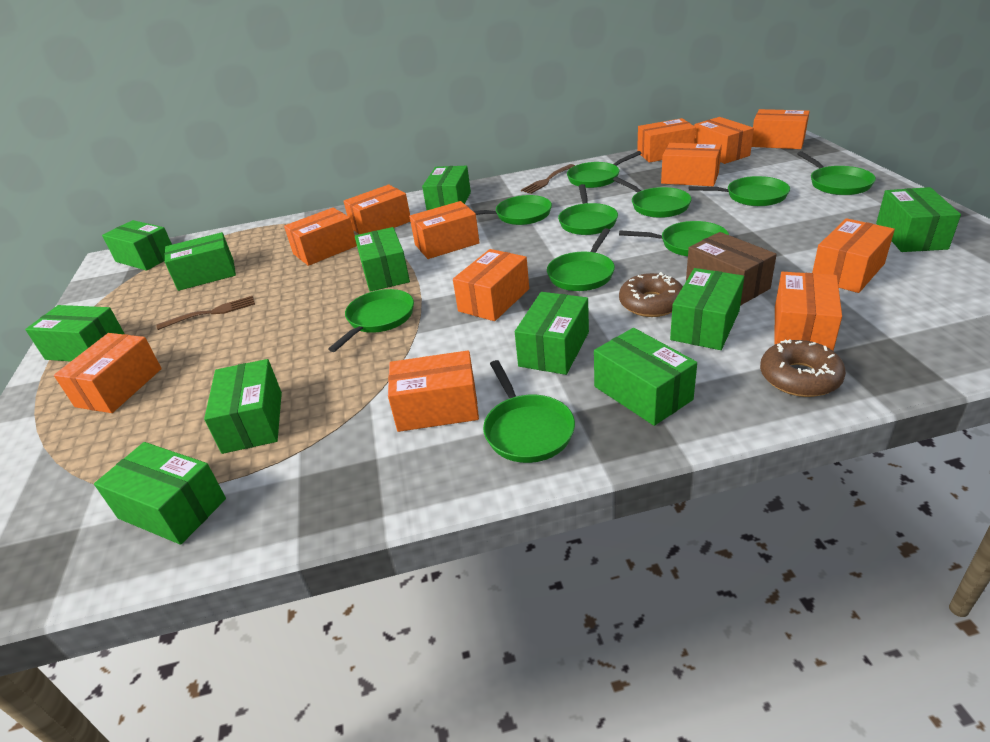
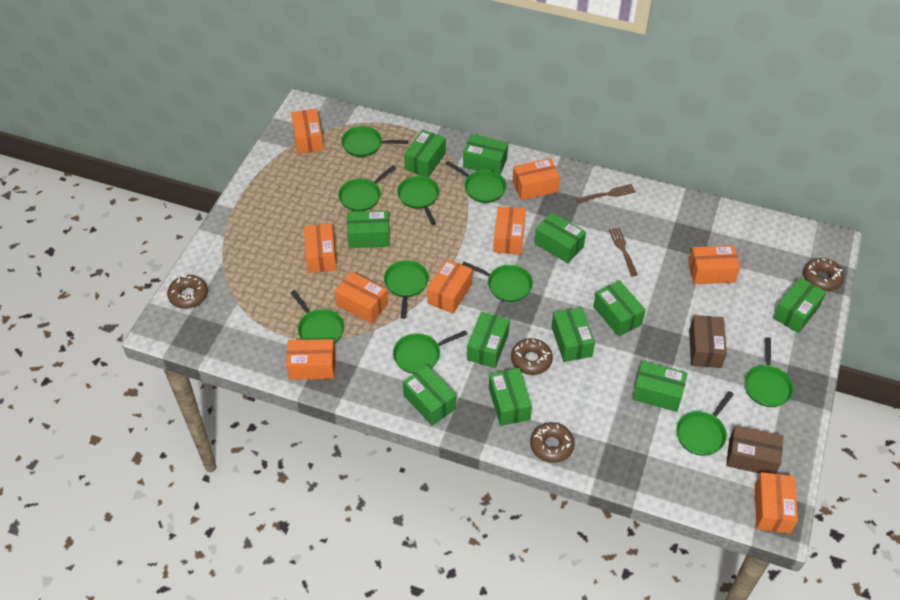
brown box: 1 -> 2
brown donut: 2 -> 4
orange box: 12 -> 9

